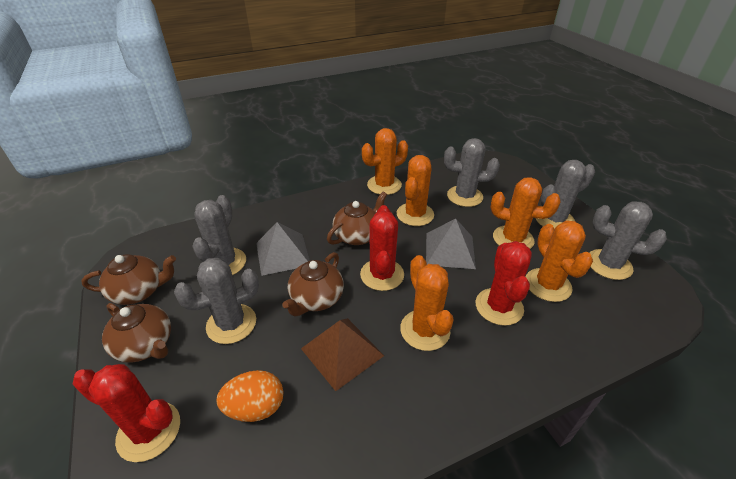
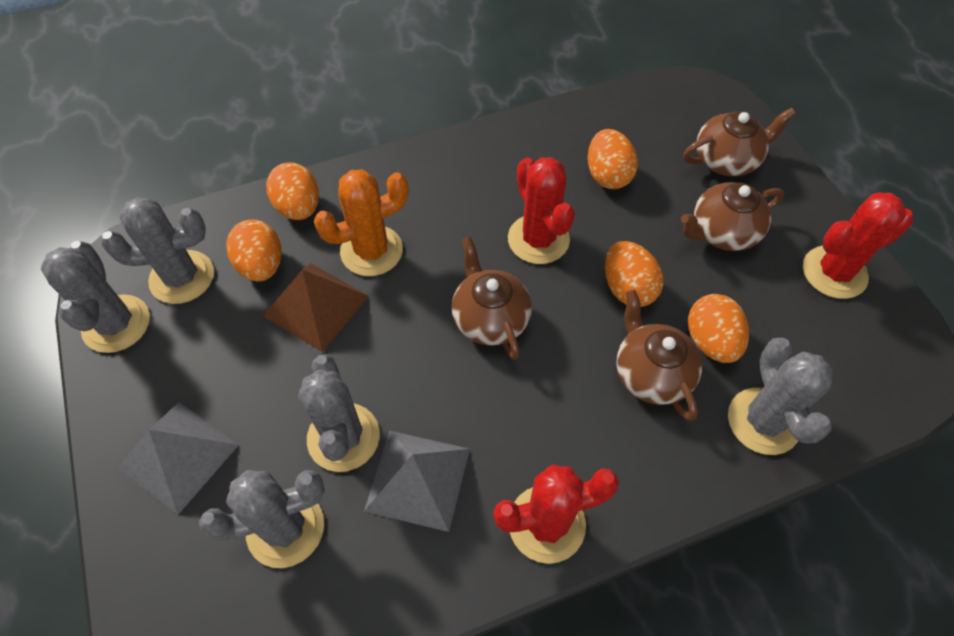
orange cactus: 5 -> 1
orange egg: 1 -> 5

